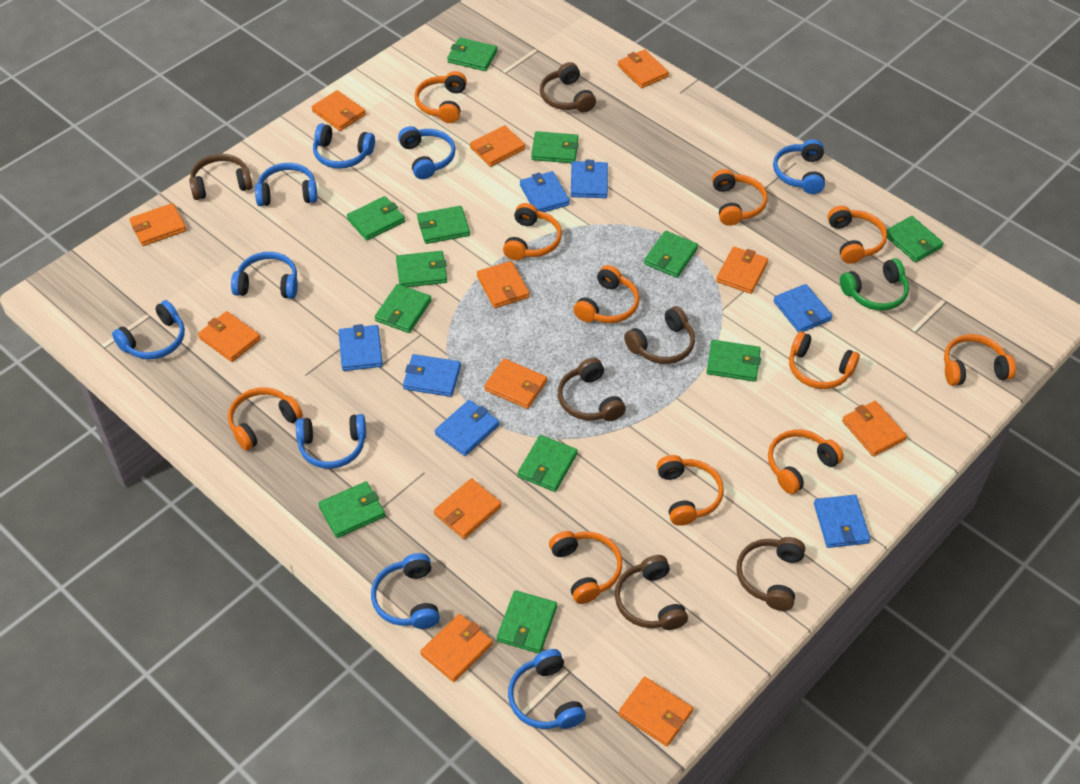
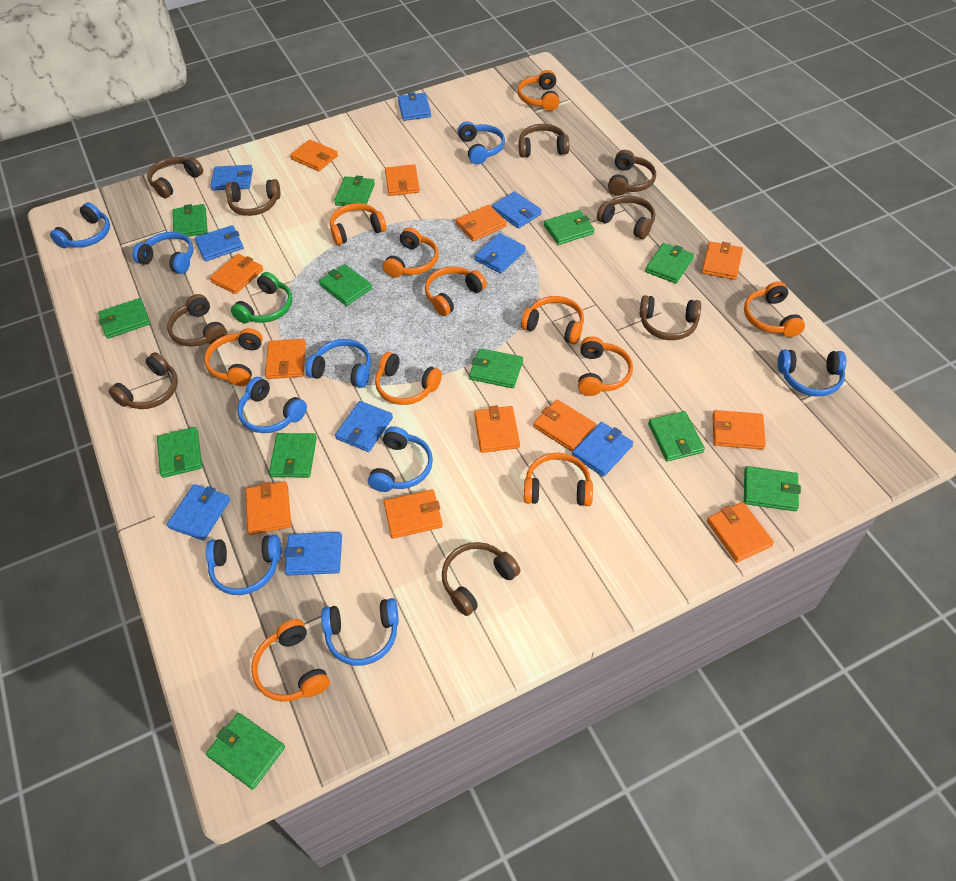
blue wallet: 7 -> 9
brown headphones: 6 -> 9

